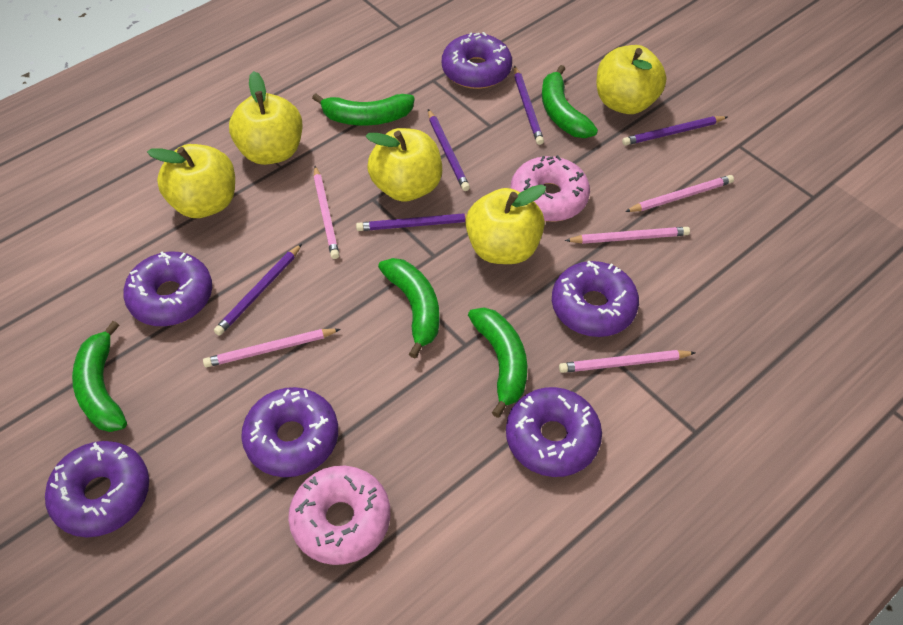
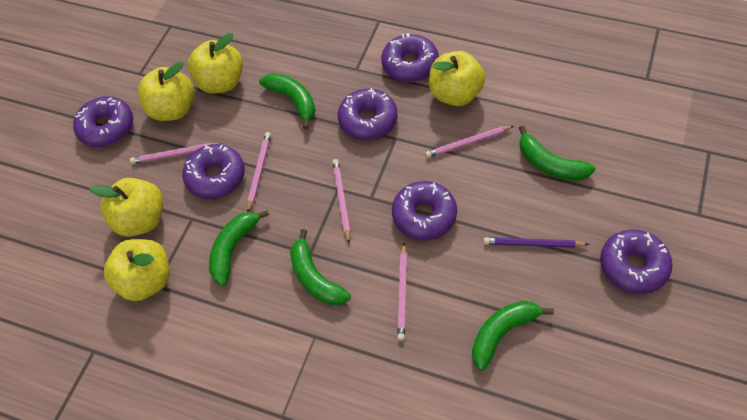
pink donut: 2 -> 0
purple pencil: 5 -> 1

